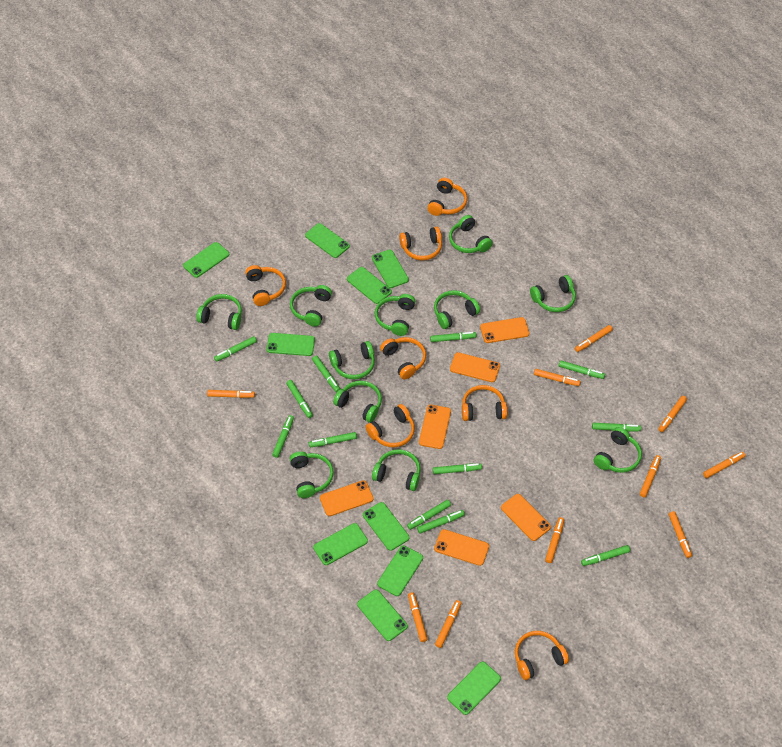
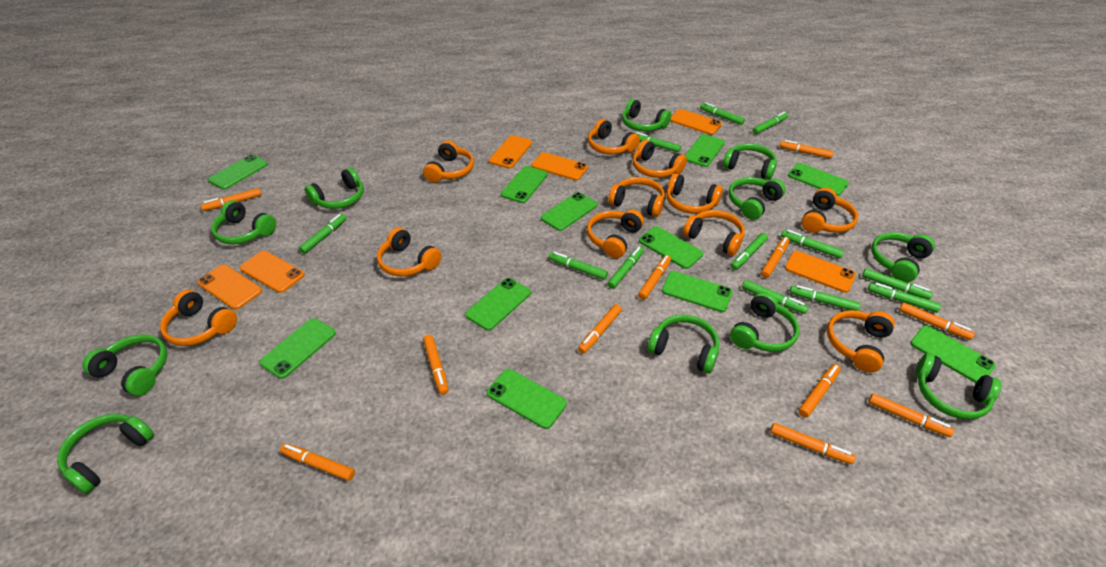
green phone: 10 -> 11
orange headphones: 7 -> 11
orange marker: 10 -> 11

